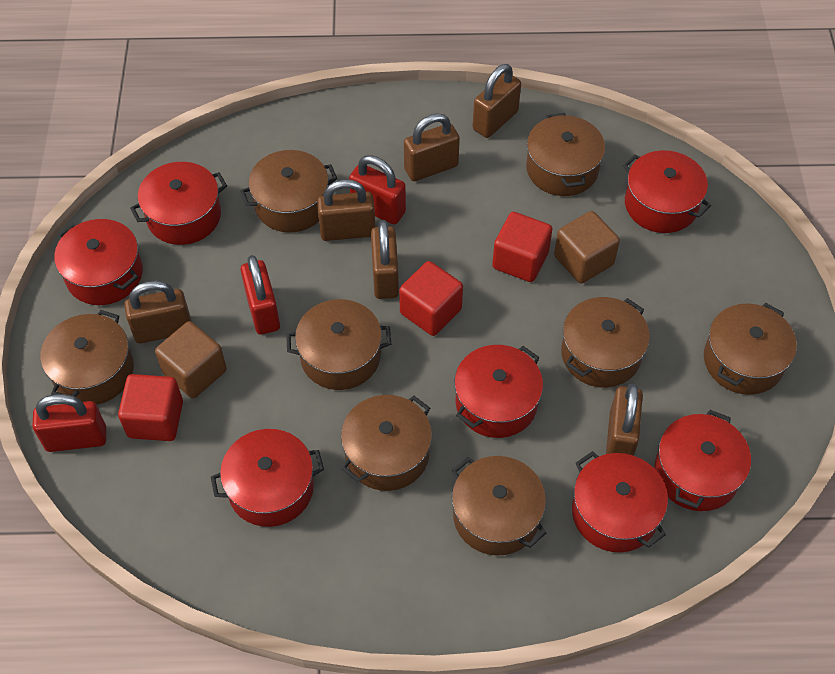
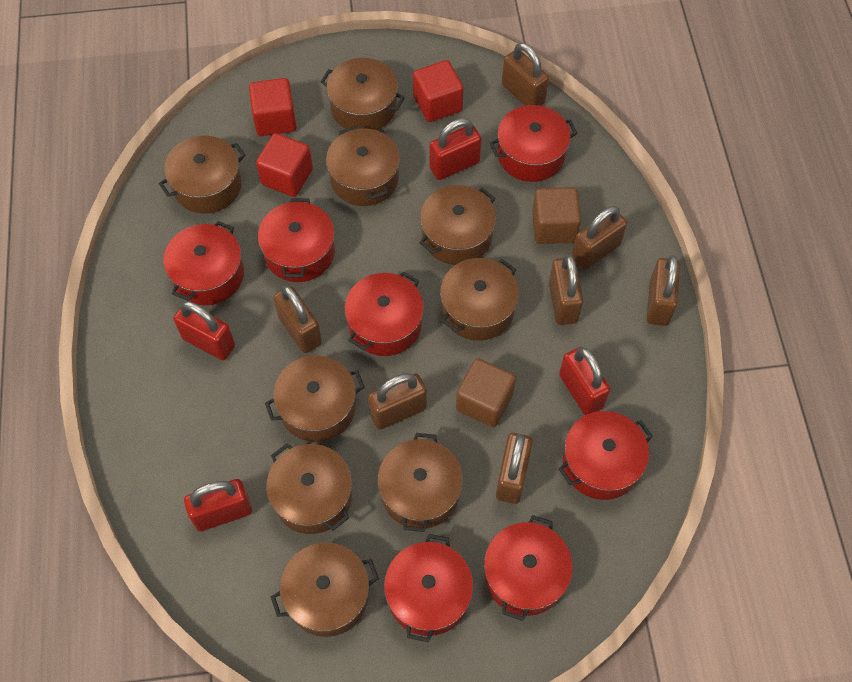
brown padlock: 6 -> 7
brown pot: 8 -> 9
red padlock: 3 -> 4

